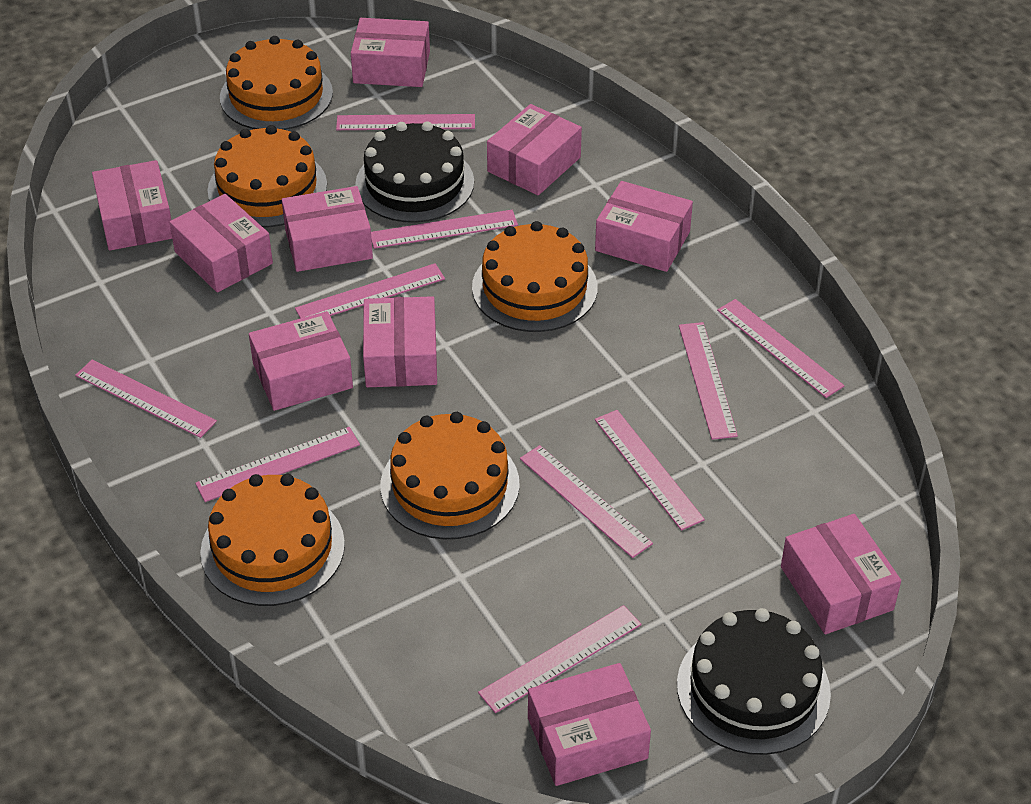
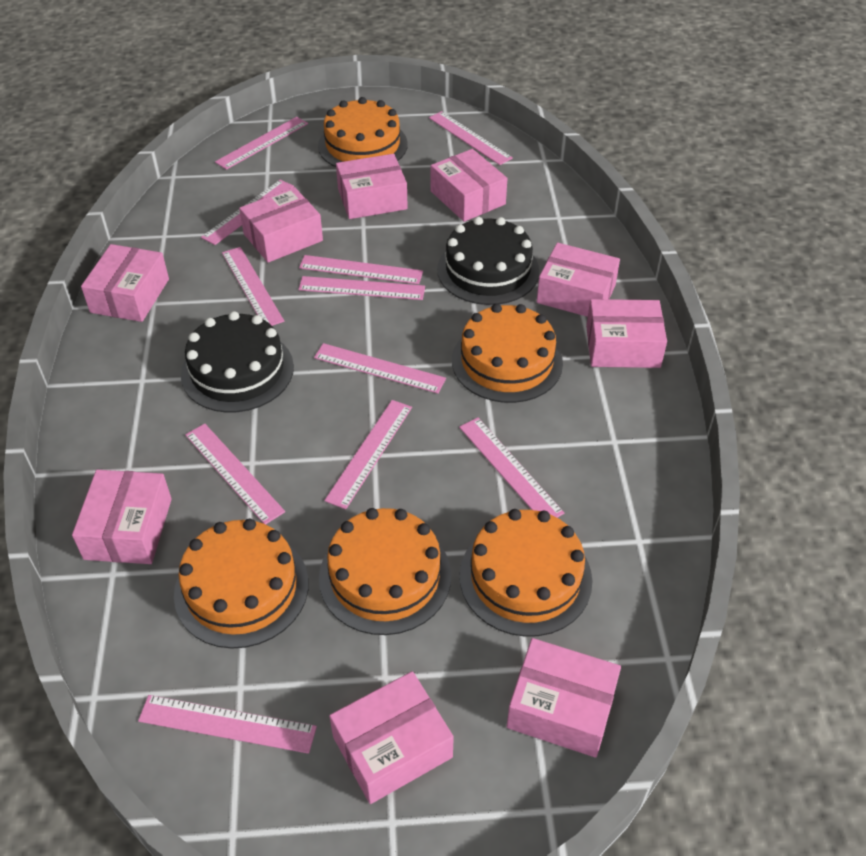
pink box: 10 -> 9
pink ruler: 10 -> 11

